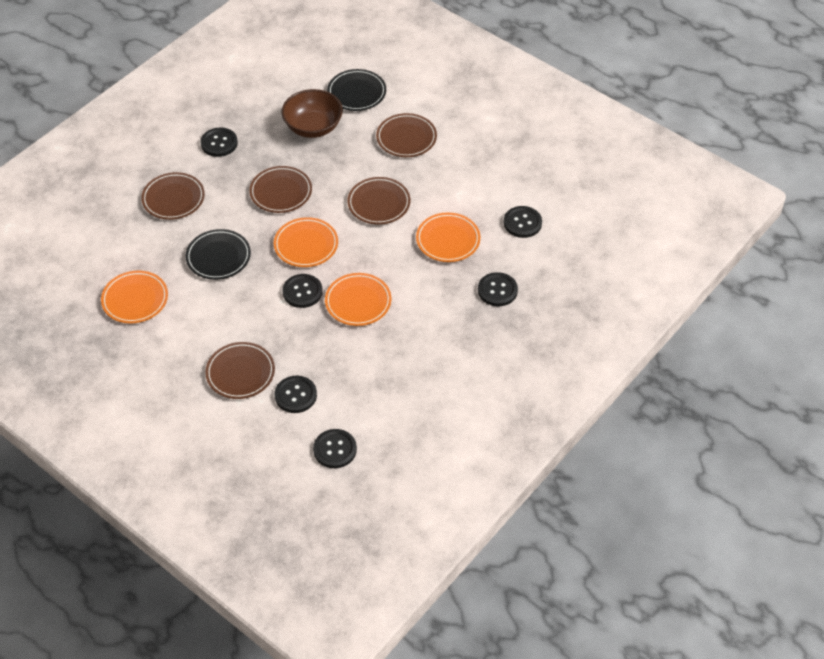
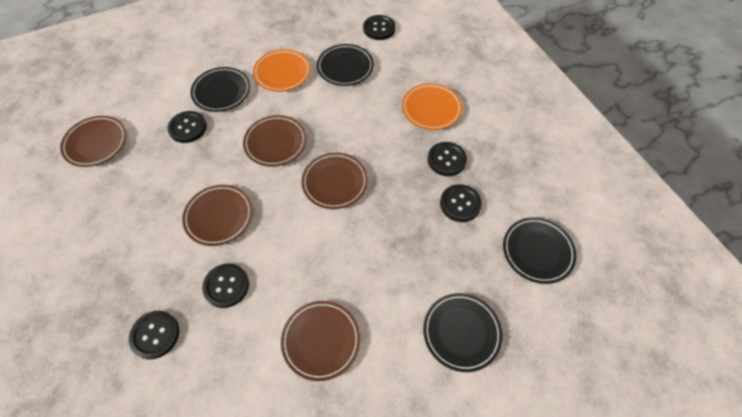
black plate: 2 -> 4
brown bowl: 1 -> 0
orange plate: 4 -> 2

